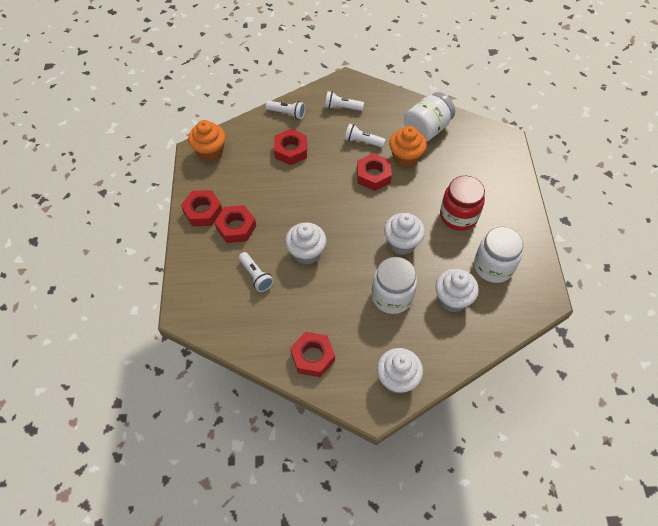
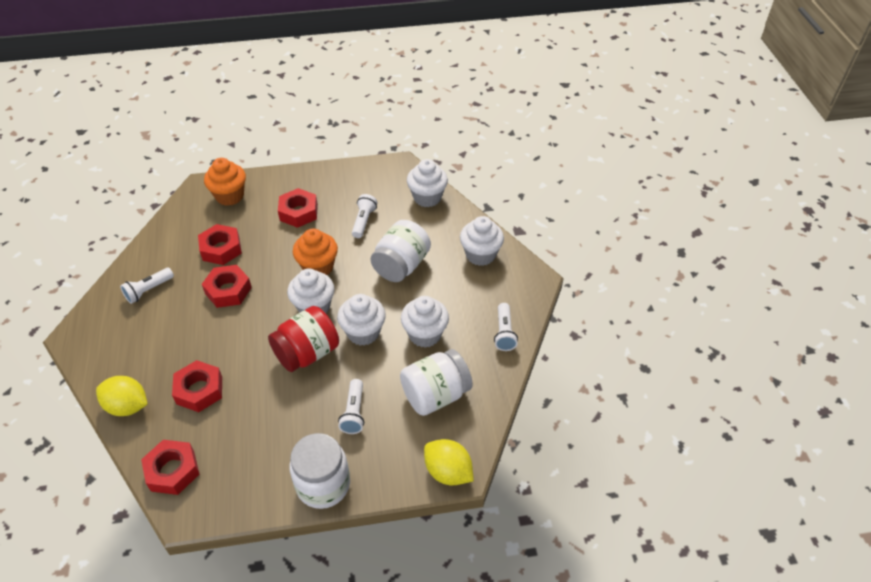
white cupcake: 4 -> 5
yellow lemon: 0 -> 2

